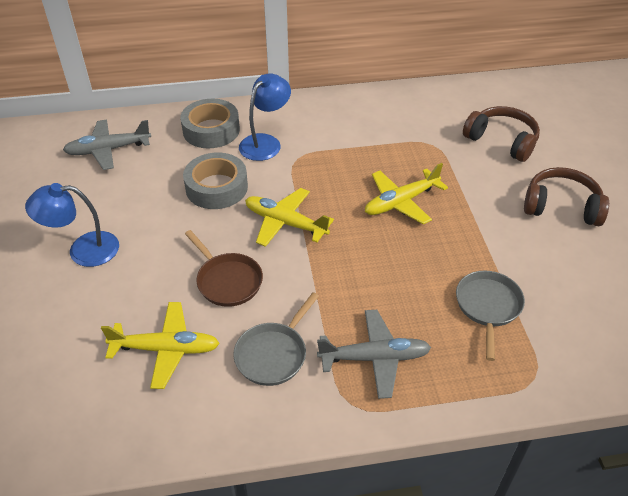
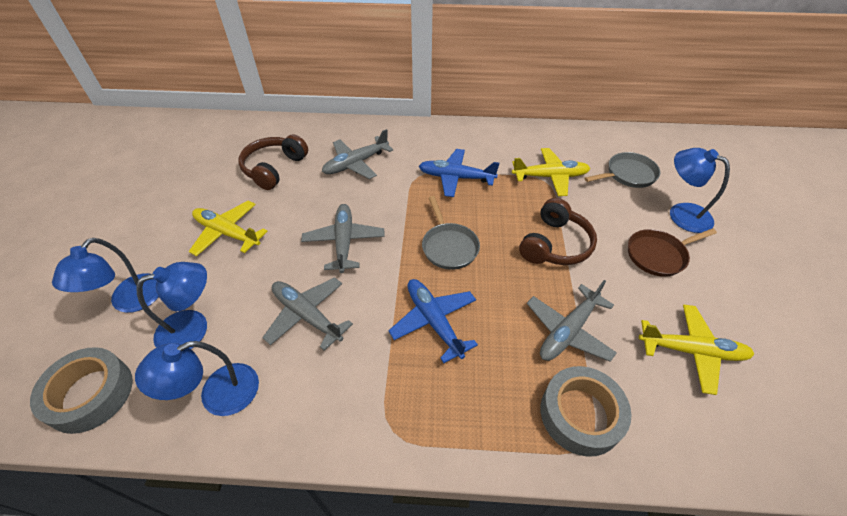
blue lamp: 2 -> 4
blue plane: 0 -> 2
grey plane: 2 -> 4

